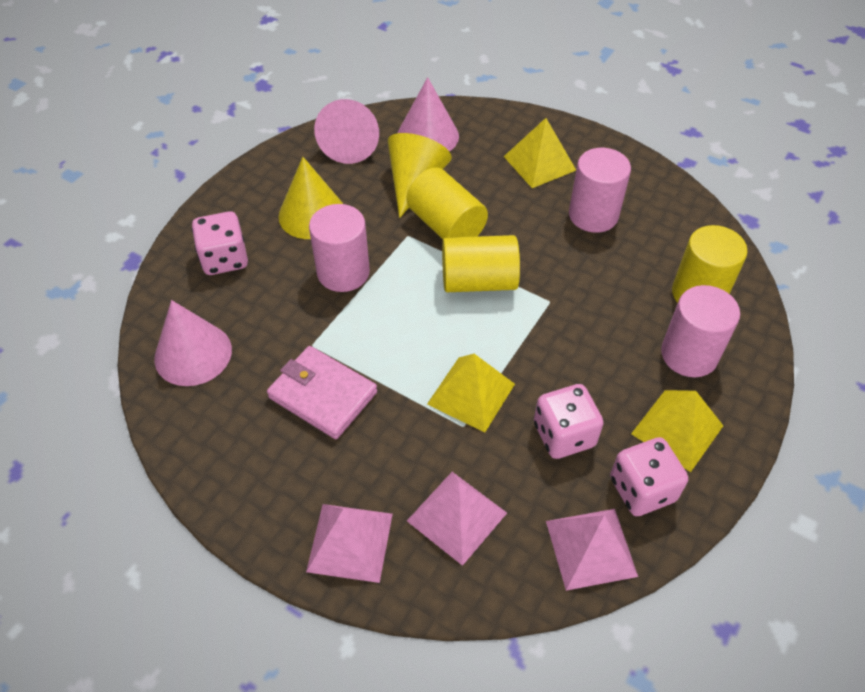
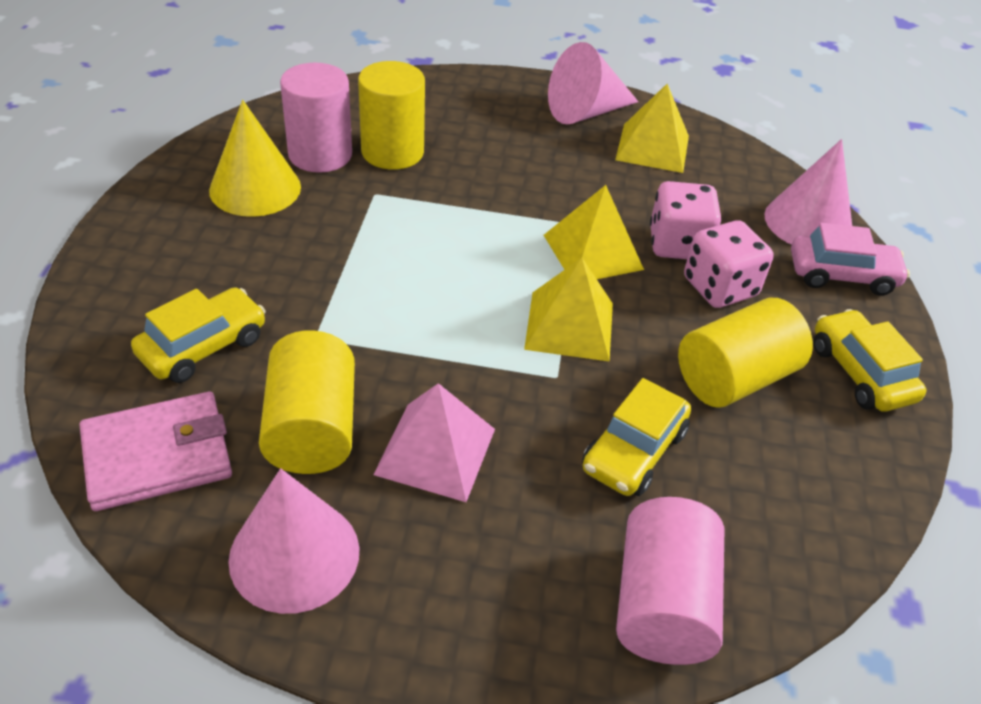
pink car: 0 -> 1
pink cylinder: 3 -> 2
pink dice: 3 -> 2
pink pyramid: 3 -> 1
yellow car: 0 -> 3
yellow cone: 2 -> 1

